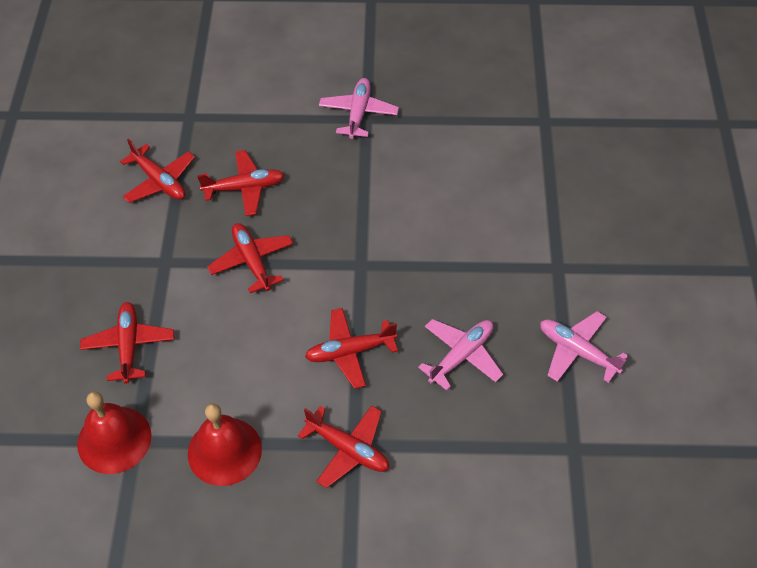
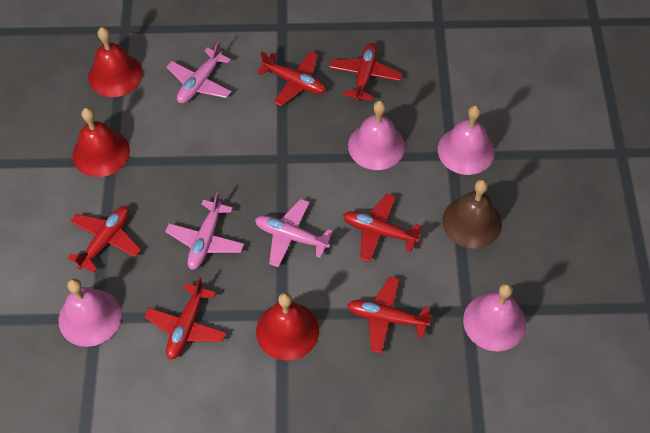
brown bell: 0 -> 1
pink bell: 0 -> 4
red bell: 2 -> 3

